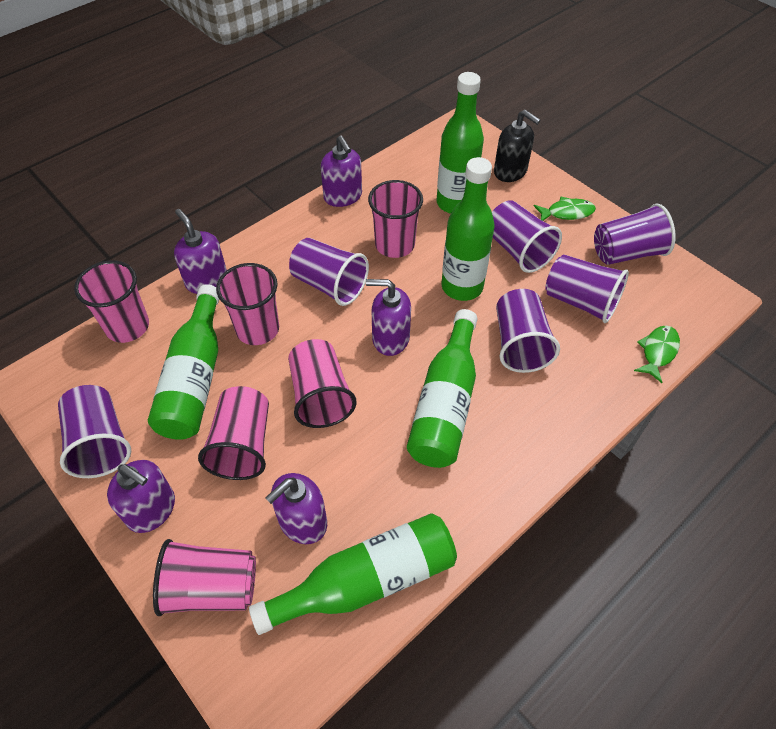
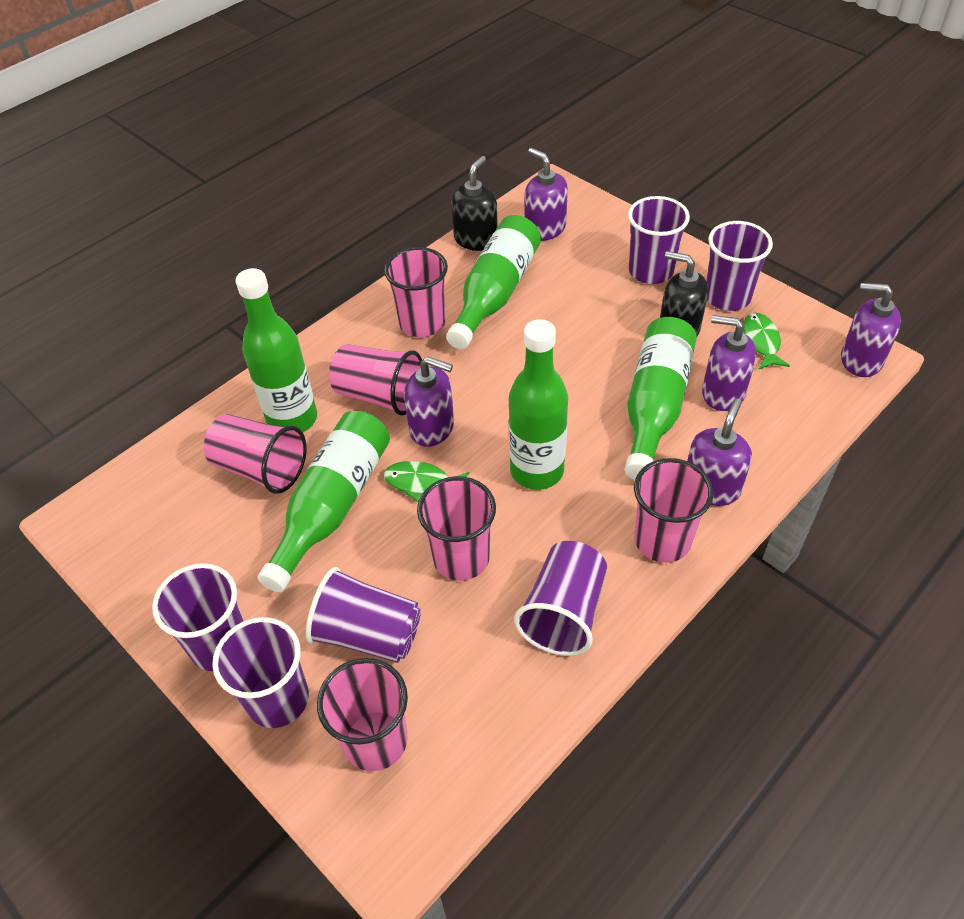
black soap dispenser: 1 -> 2

